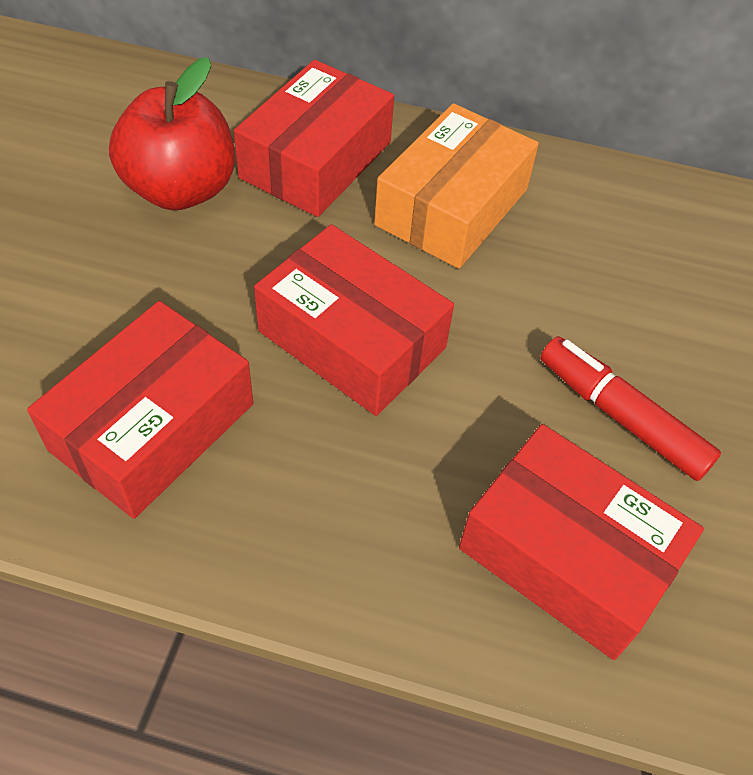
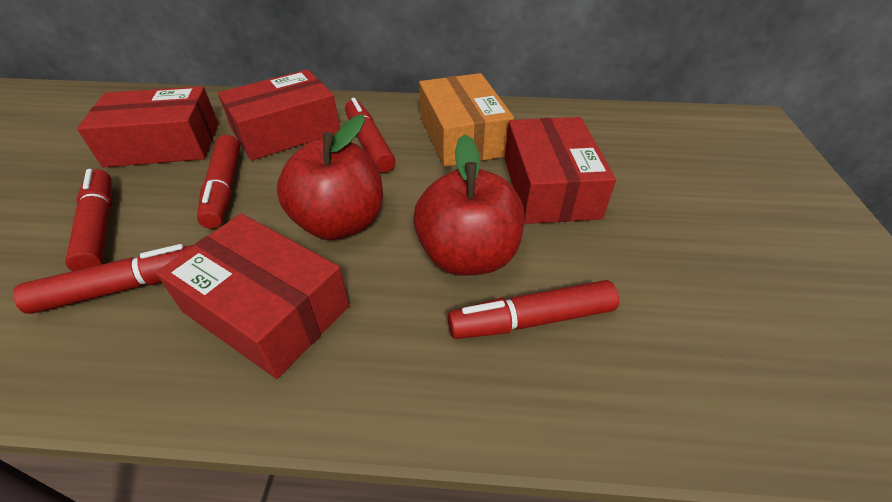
red apple: 1 -> 2
red marker: 1 -> 5

